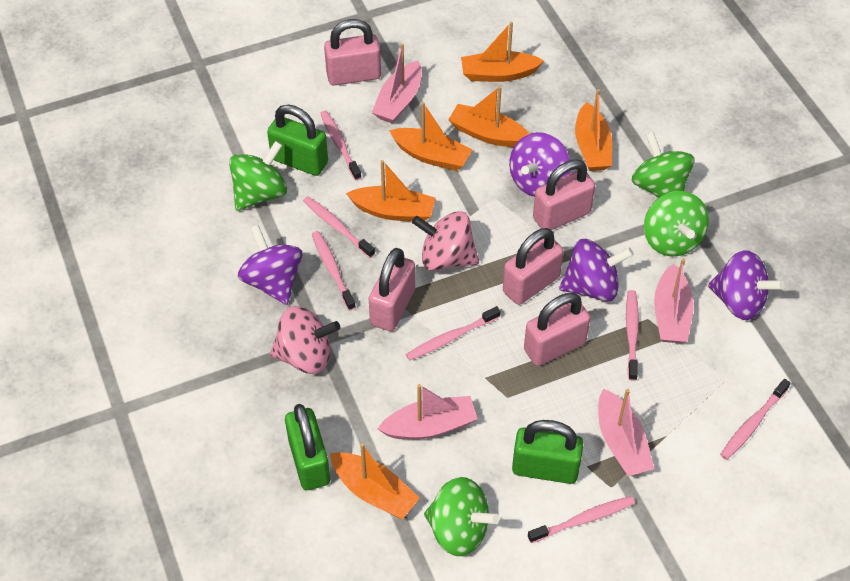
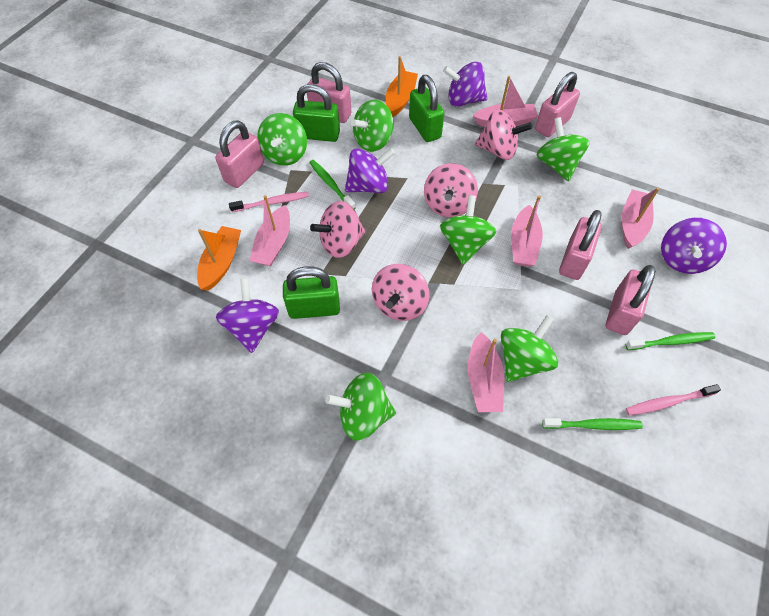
green spinning top: 4 -> 6
green toothbrush: 0 -> 3
orange boat: 6 -> 2
pink boat: 4 -> 5
pink spinning top: 2 -> 4
pink toothbrush: 7 -> 2

